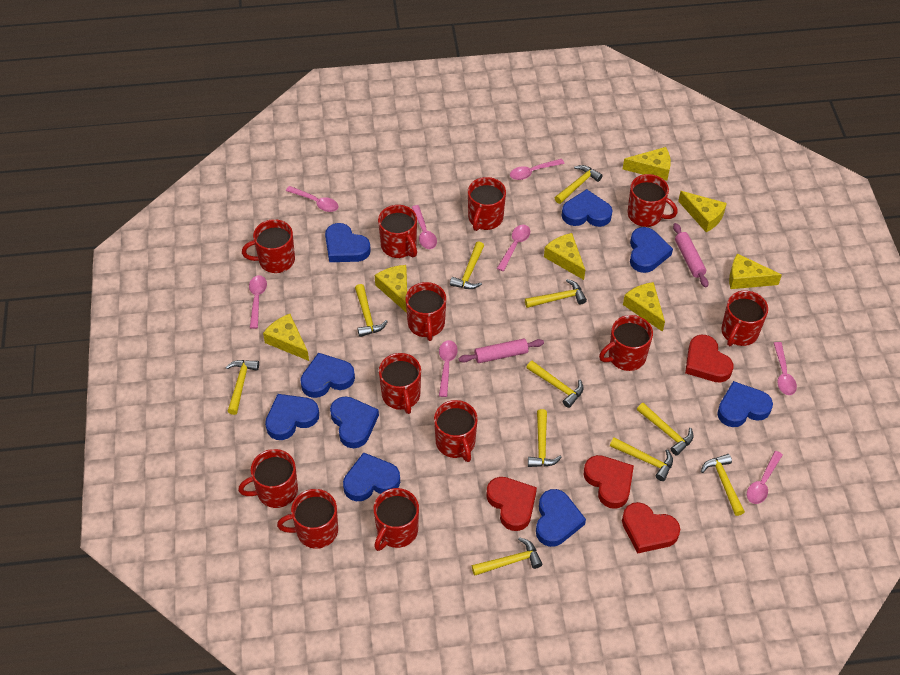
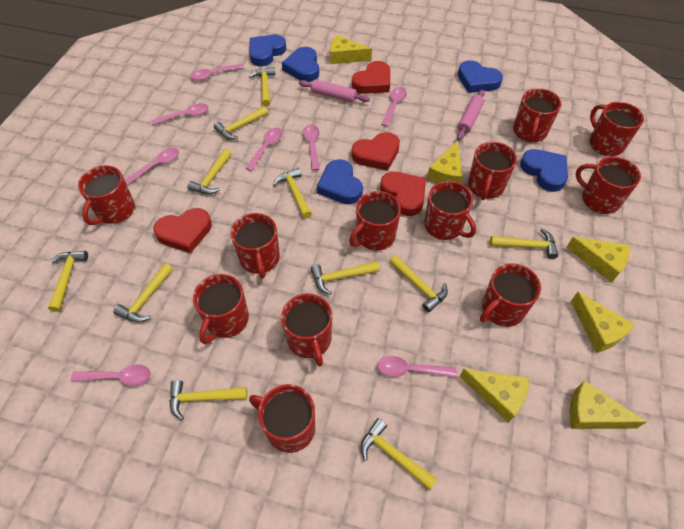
blue heart: 9 -> 5
yellow cheese: 7 -> 6

